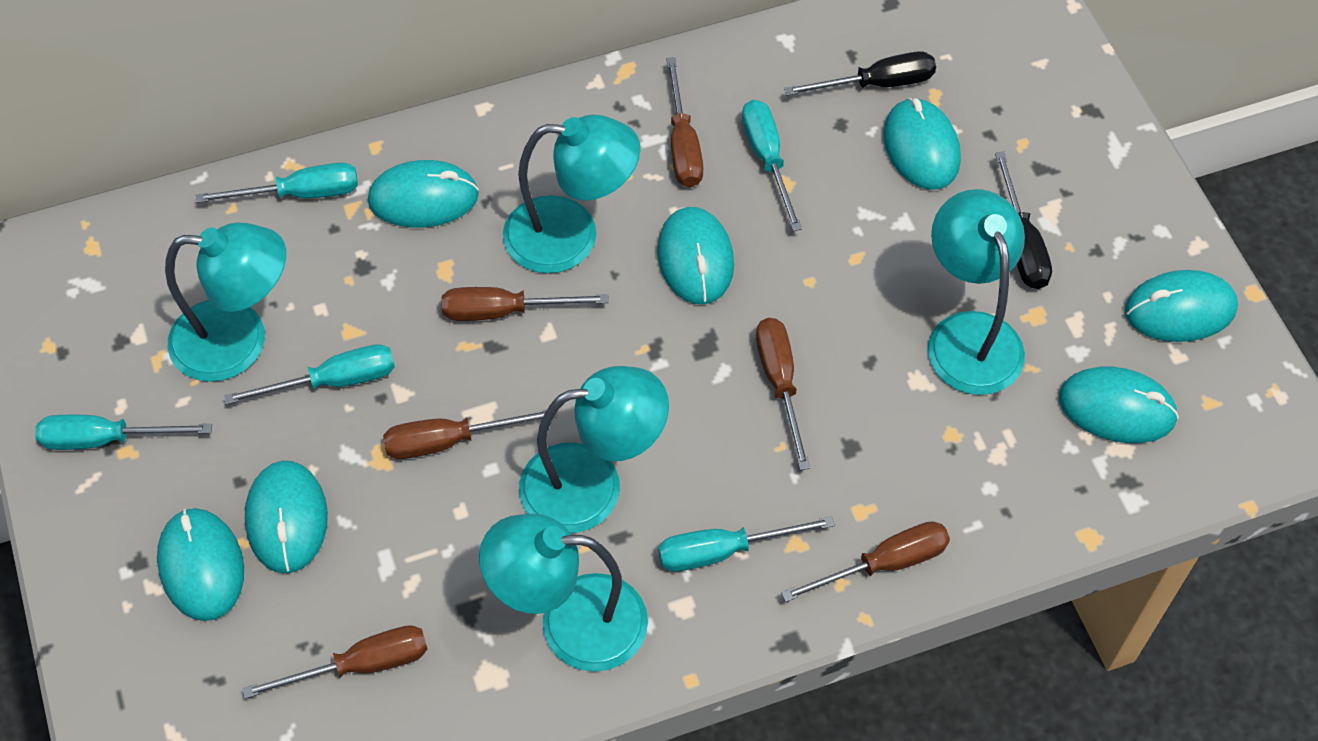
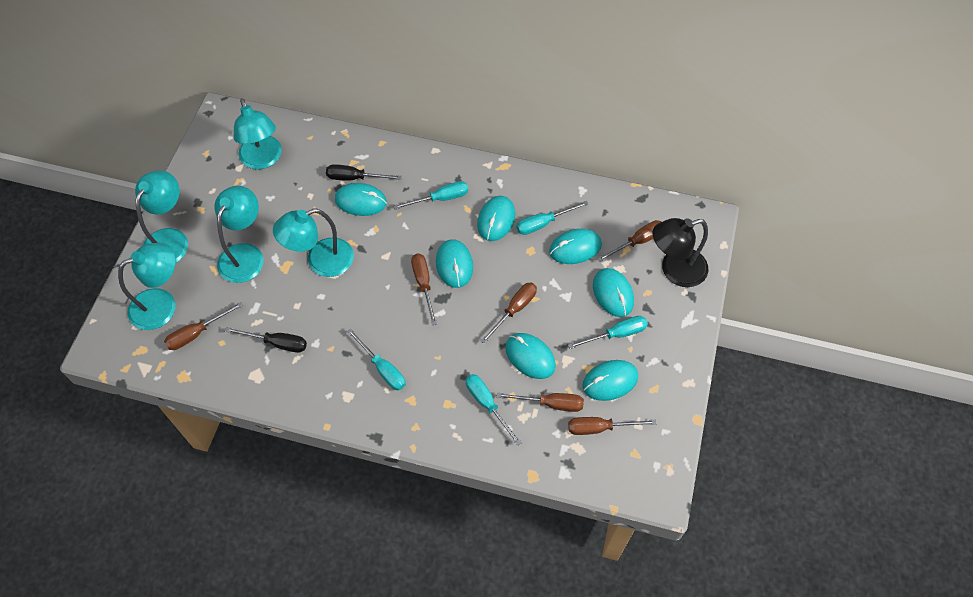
black lamp: 0 -> 1

